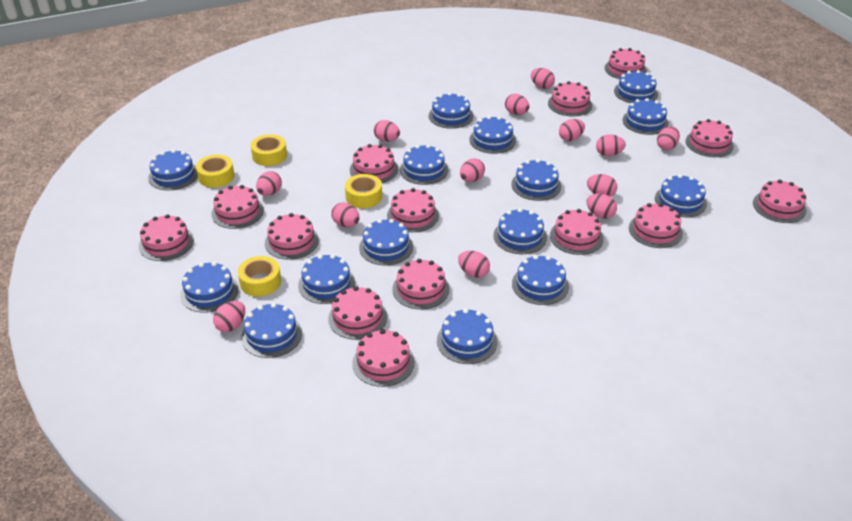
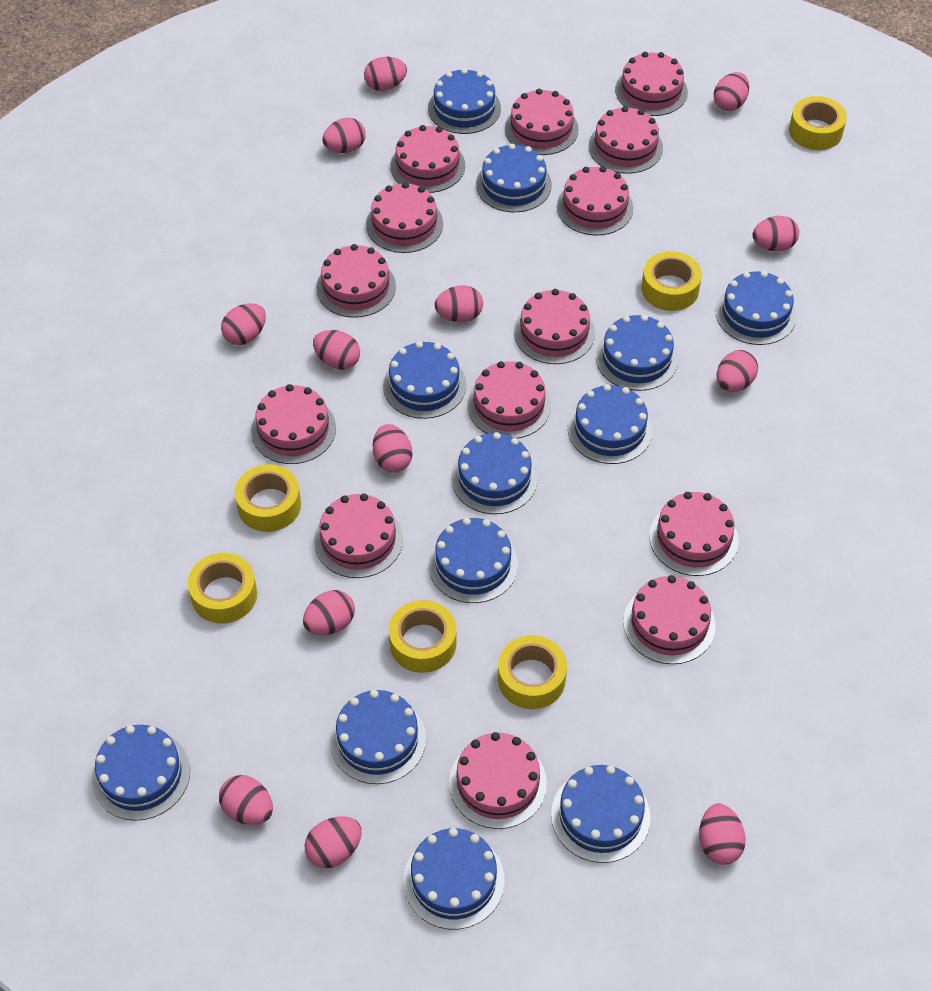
blue cake: 15 -> 12
yellow tape: 4 -> 6

